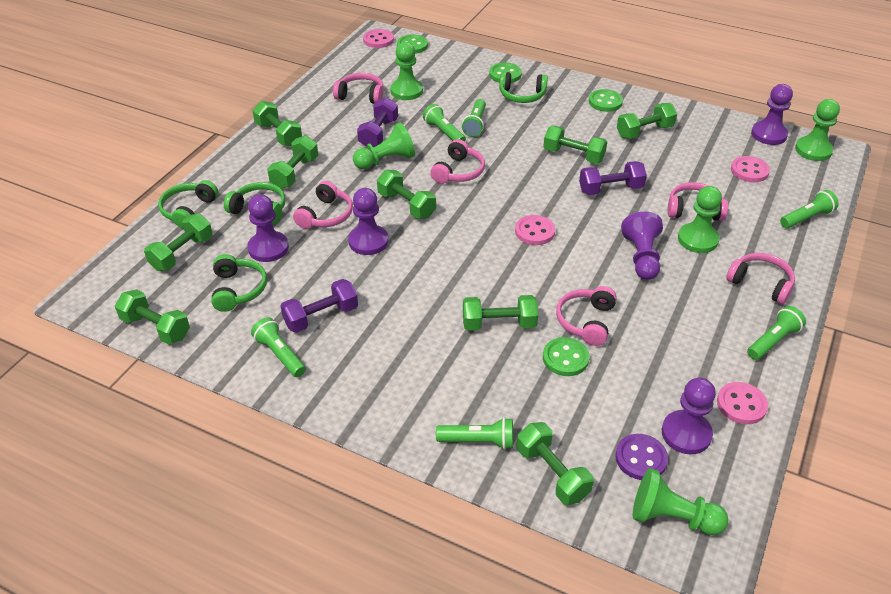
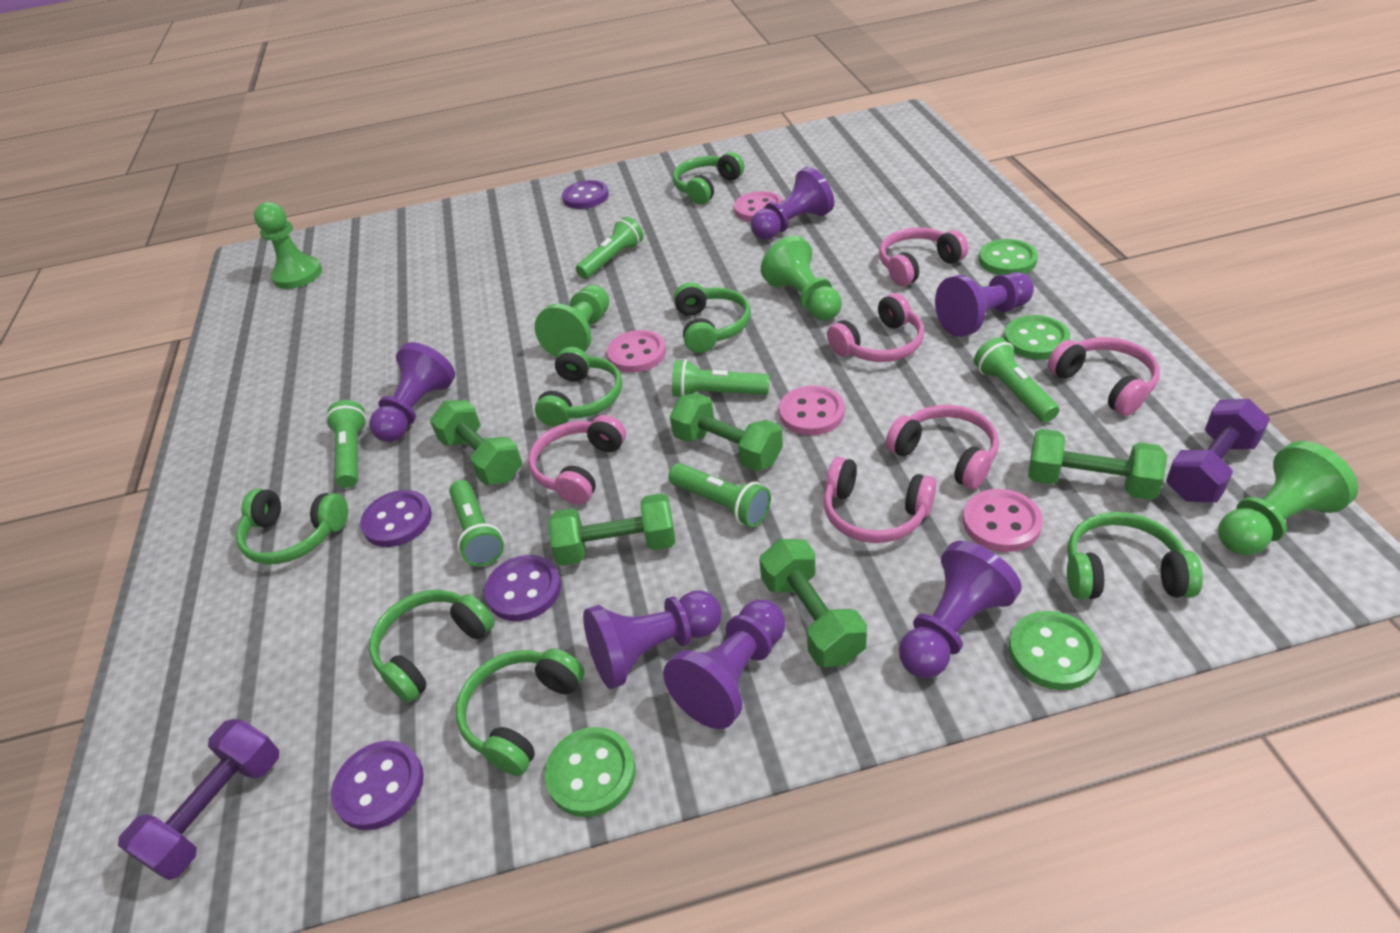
green dumbbell: 9 -> 5
green headphones: 4 -> 7
green pawn: 5 -> 4
purple button: 1 -> 4
purple dumbbell: 3 -> 2
purple pawn: 5 -> 6

